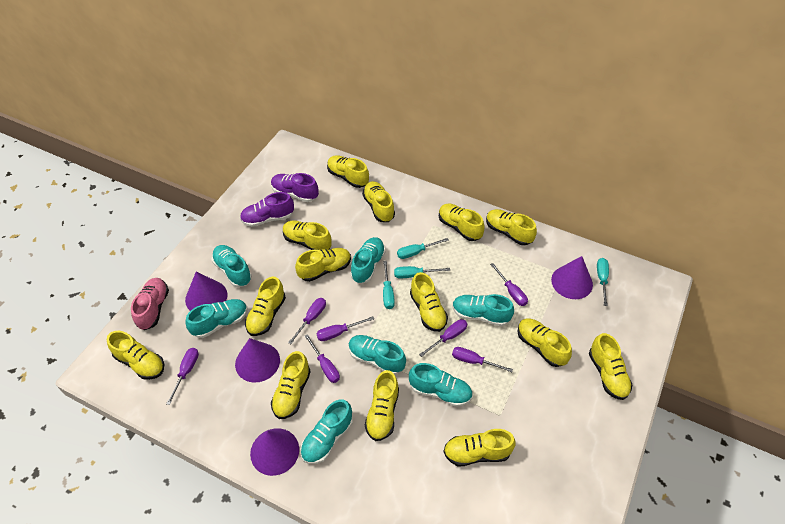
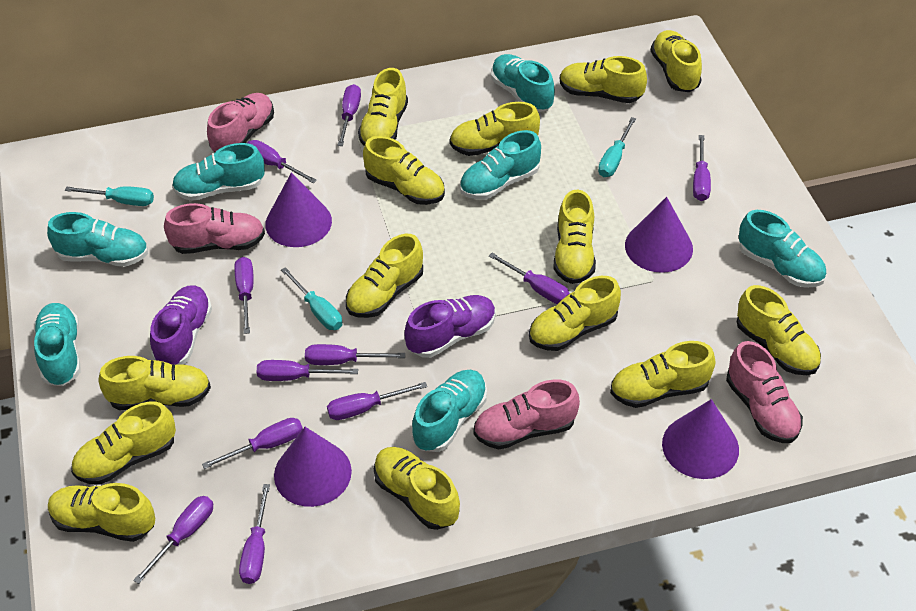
pink shoe: 1 -> 4
purple screwdriver: 7 -> 11
turquoise screwdriver: 4 -> 3

